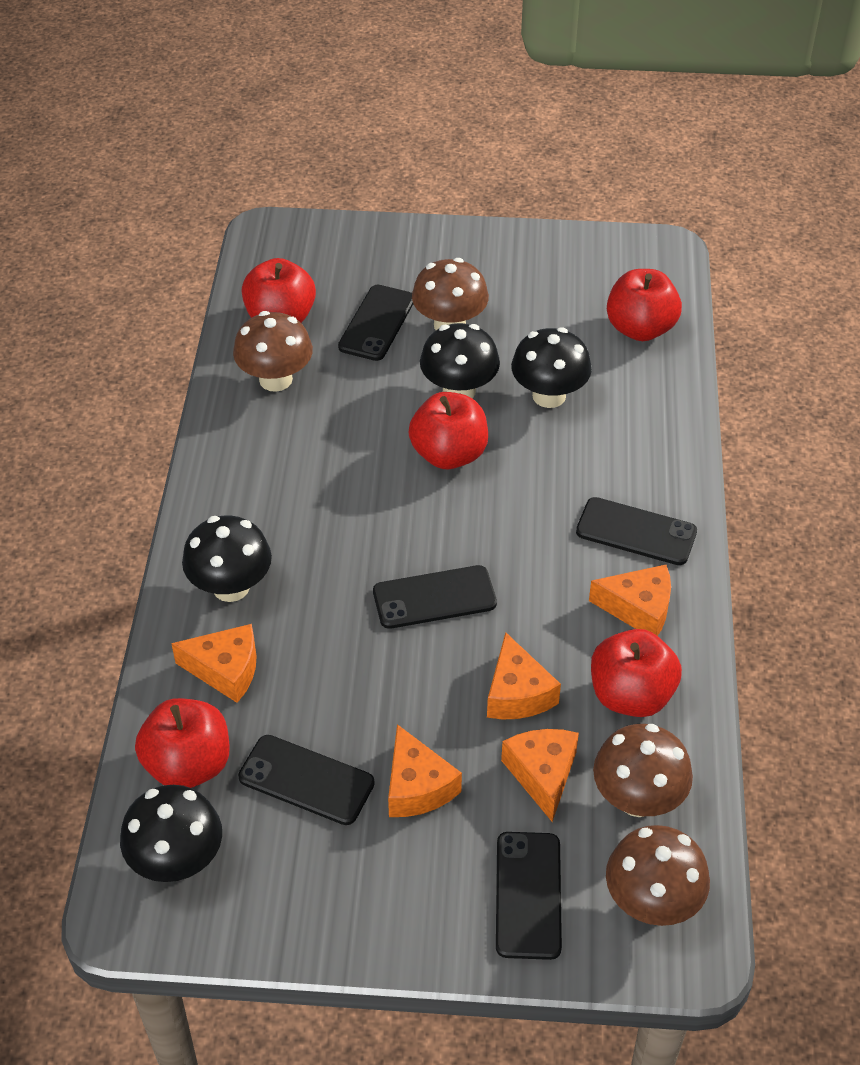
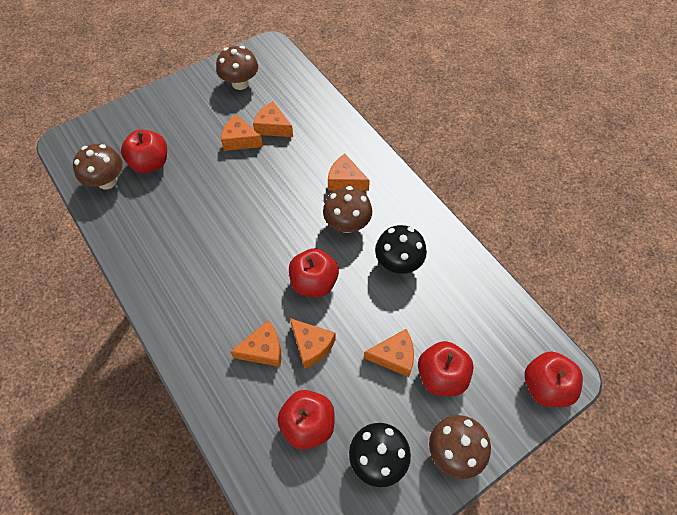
black mushroom: 4 -> 2
black phone: 5 -> 0
orange cheese: 5 -> 6

